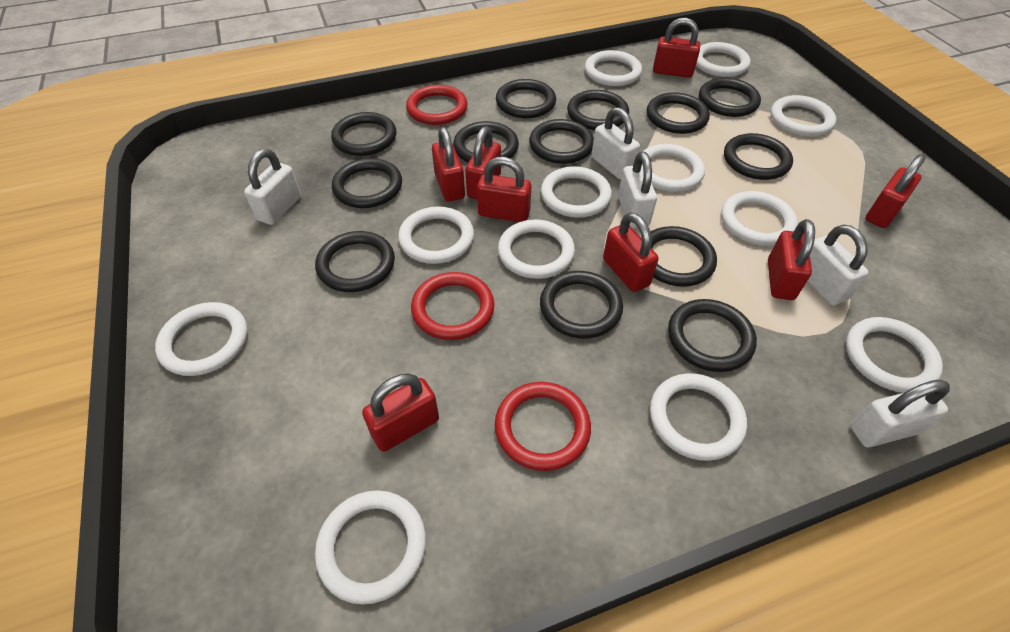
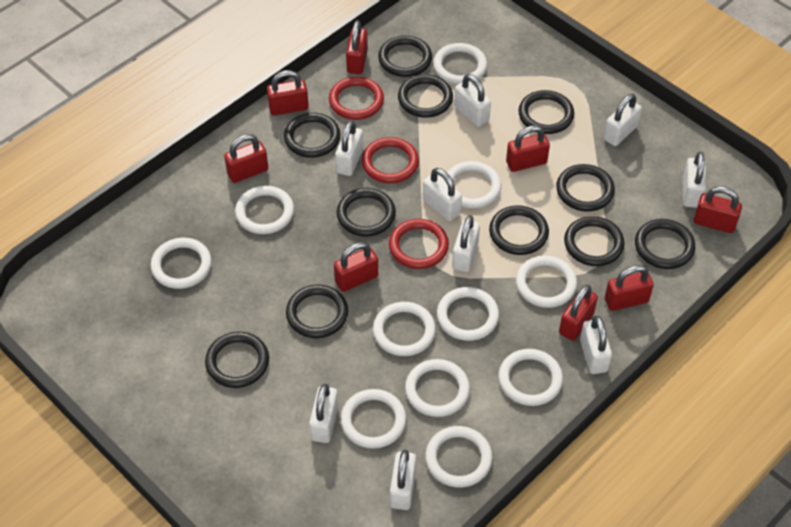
black ring: 13 -> 11
white padlock: 5 -> 9
white ring: 12 -> 11

